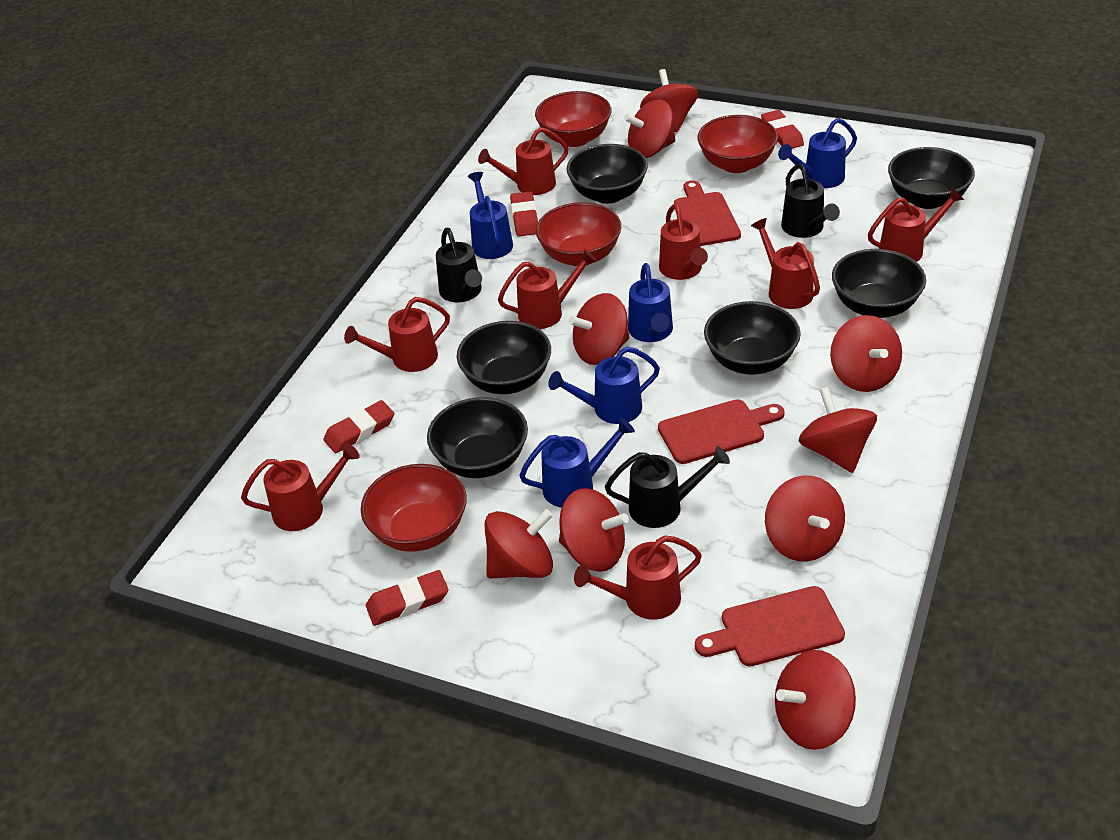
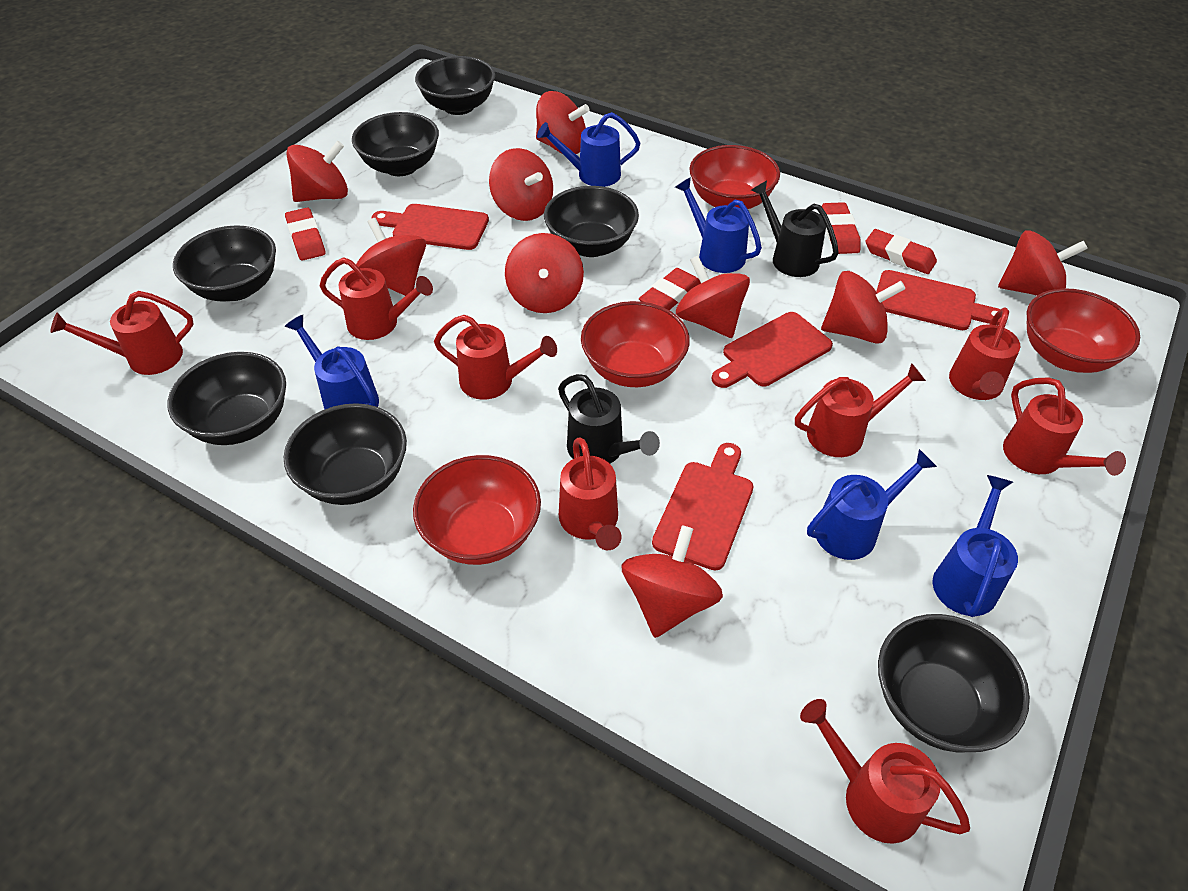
black bowl: 6 -> 7
black watering can: 3 -> 2
red cutting board: 3 -> 4

